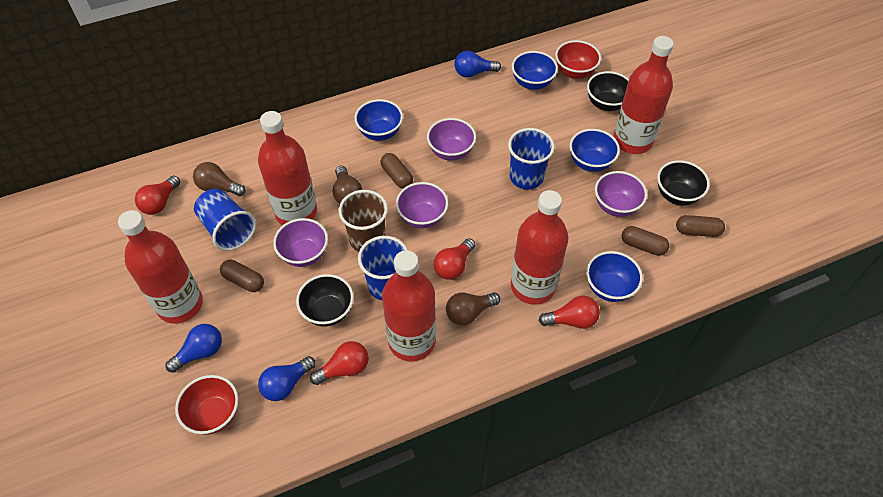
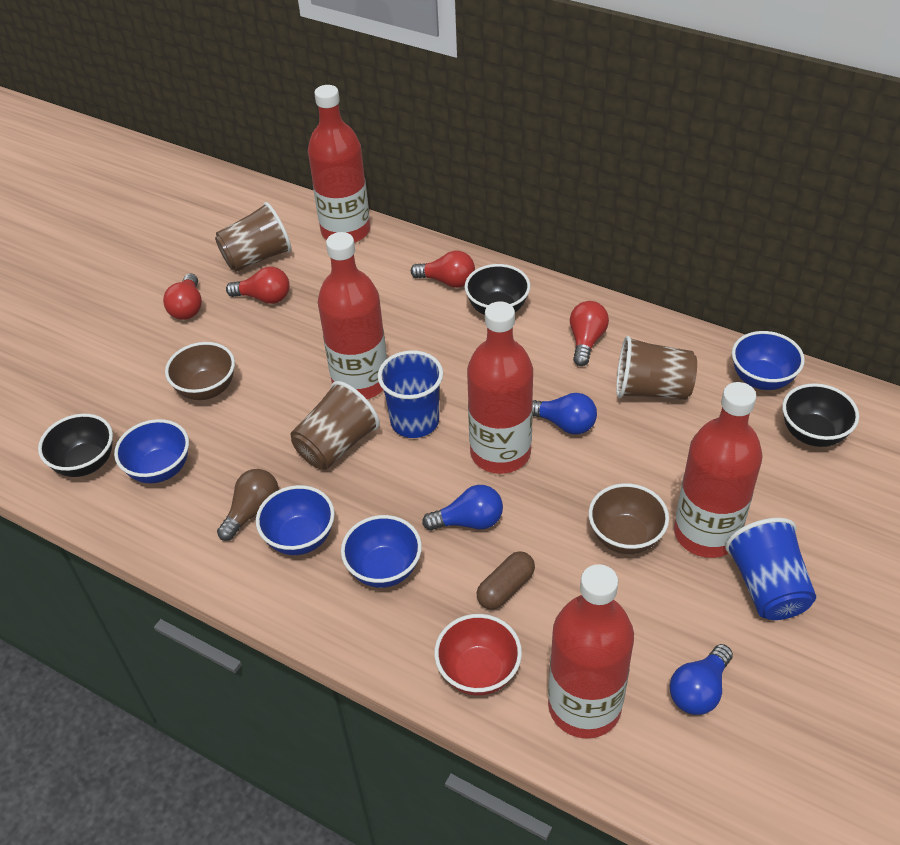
blue cup: 3 -> 2
brown bowl: 0 -> 2
brown capsule: 4 -> 1
brown cup: 1 -> 3
brown light bulb: 3 -> 1
purple bowl: 4 -> 0
red bowl: 2 -> 1

